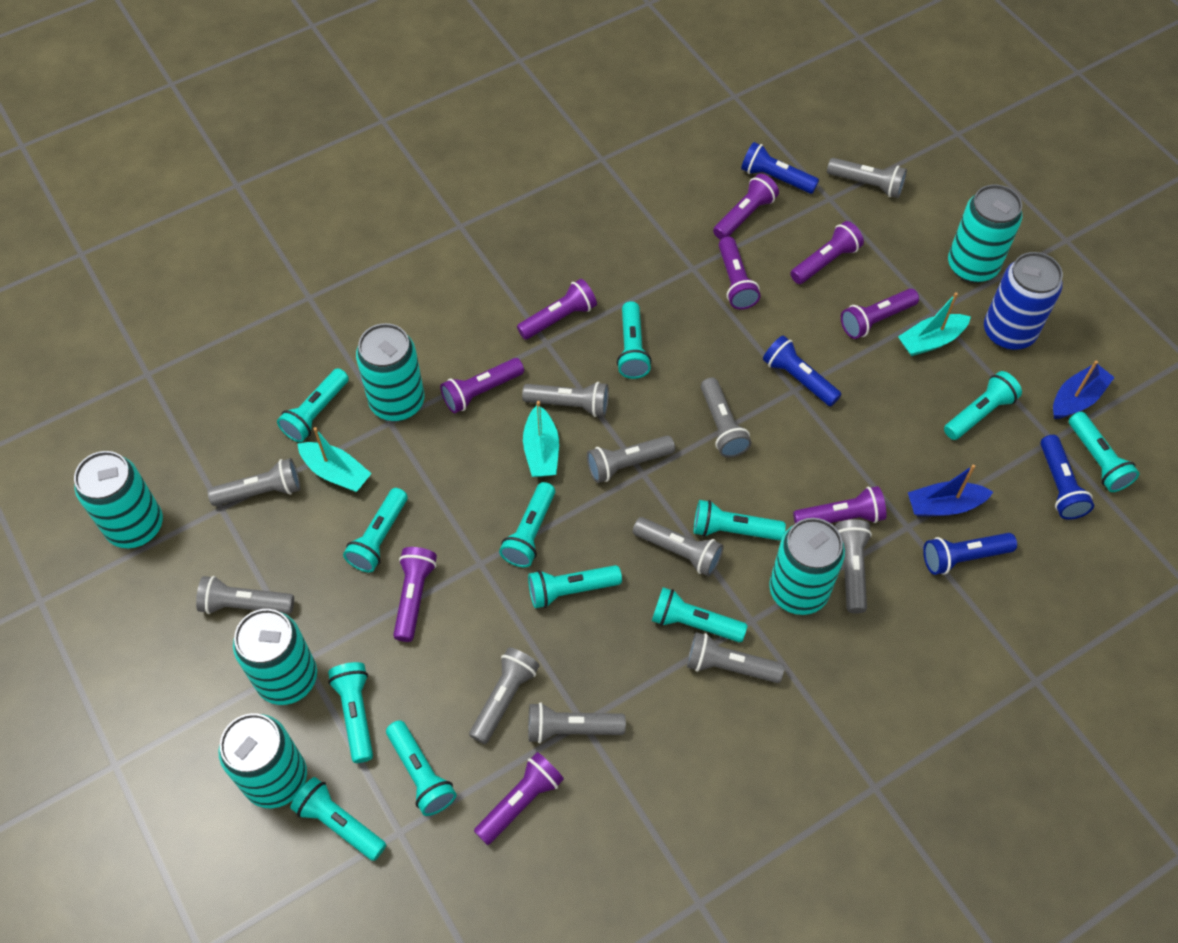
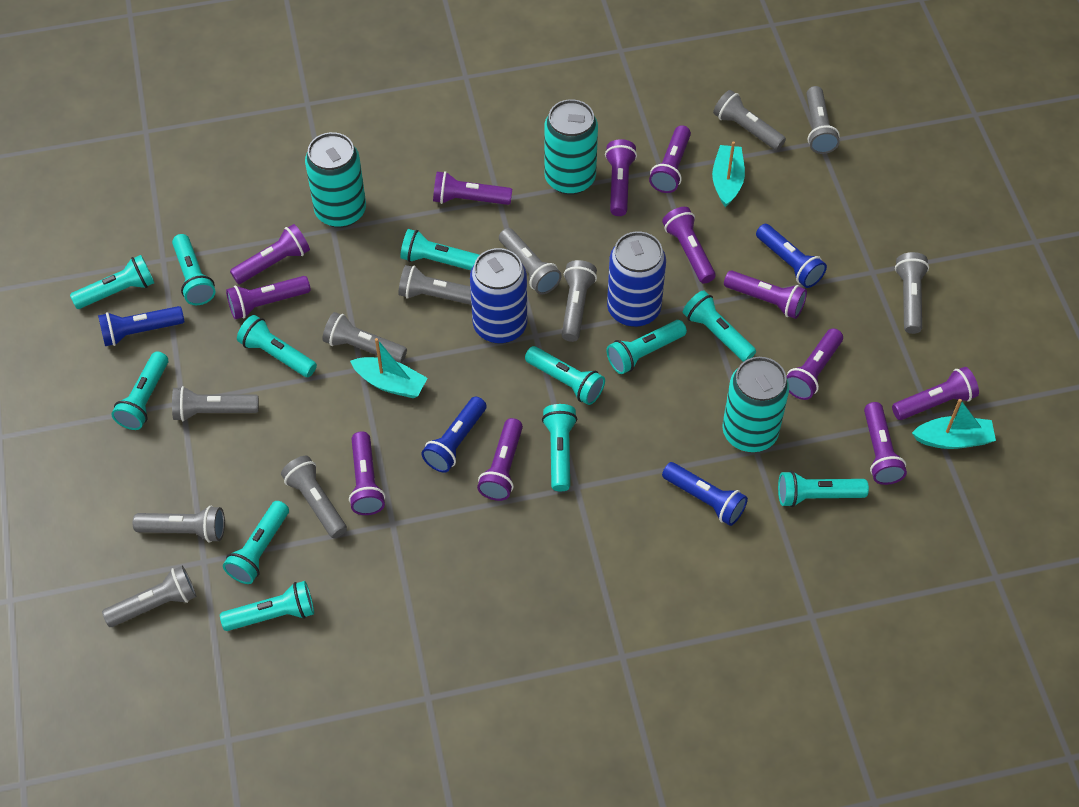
blue boat: 2 -> 0
blue can: 1 -> 2
purple flashlight: 9 -> 12
turquoise can: 6 -> 3

